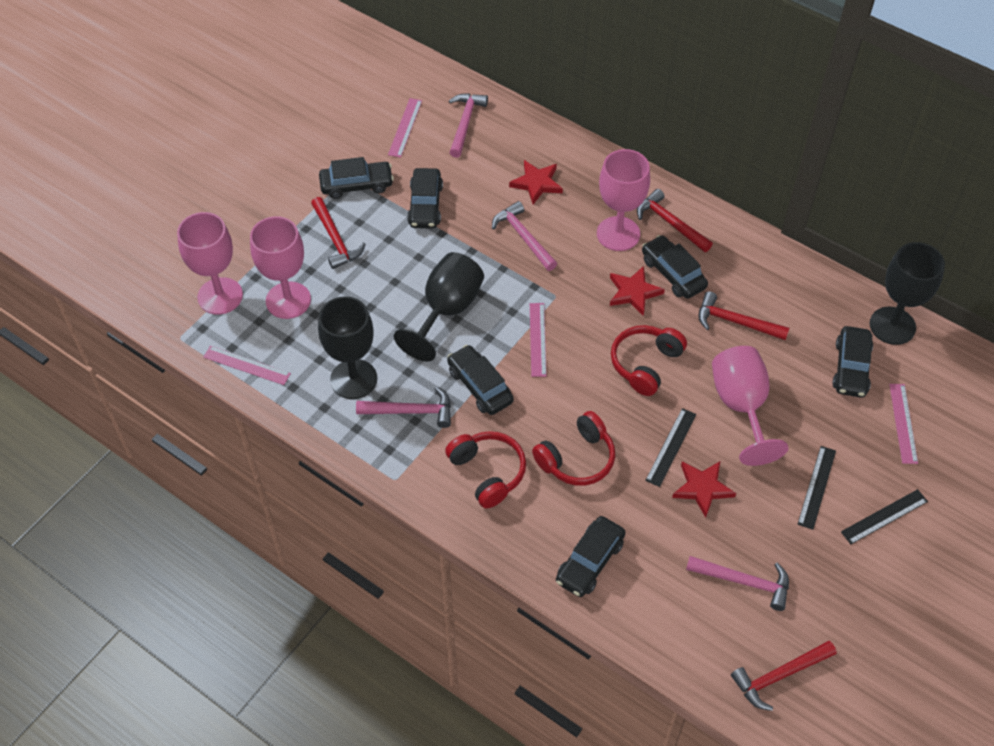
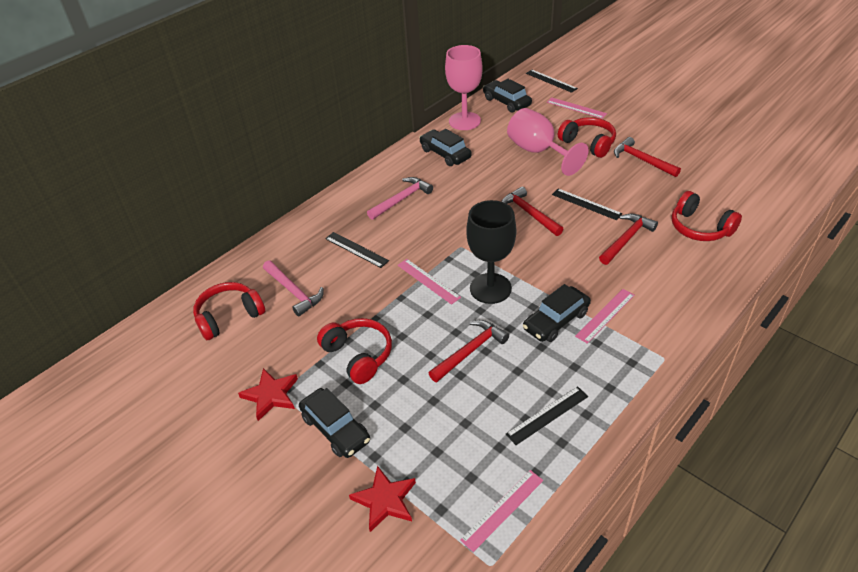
black car: 6 -> 4
black goblet: 3 -> 1
black ruler: 3 -> 4
pink goblet: 4 -> 2
pink hammer: 4 -> 2
red headphones: 3 -> 4
red star: 3 -> 2

